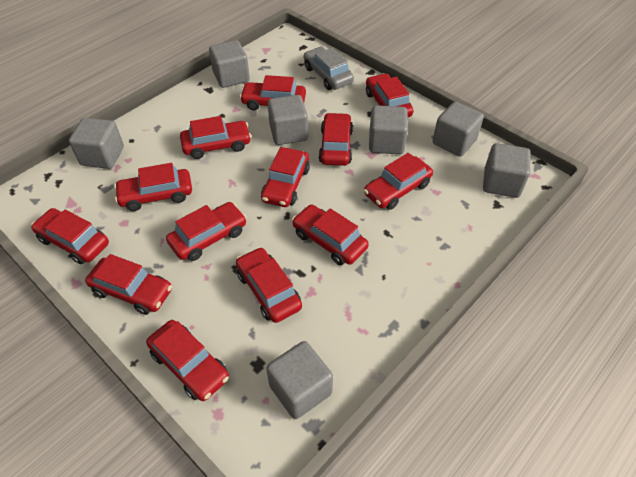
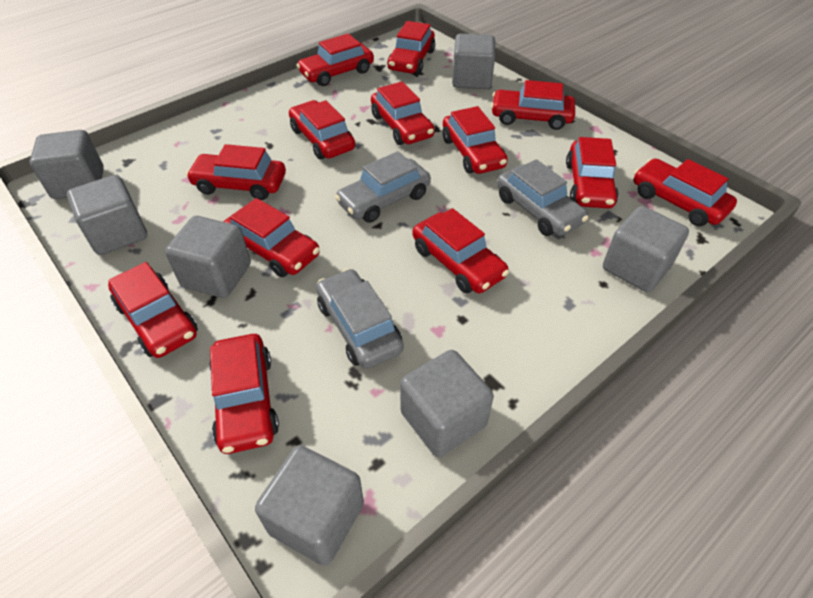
grey car: 1 -> 3

